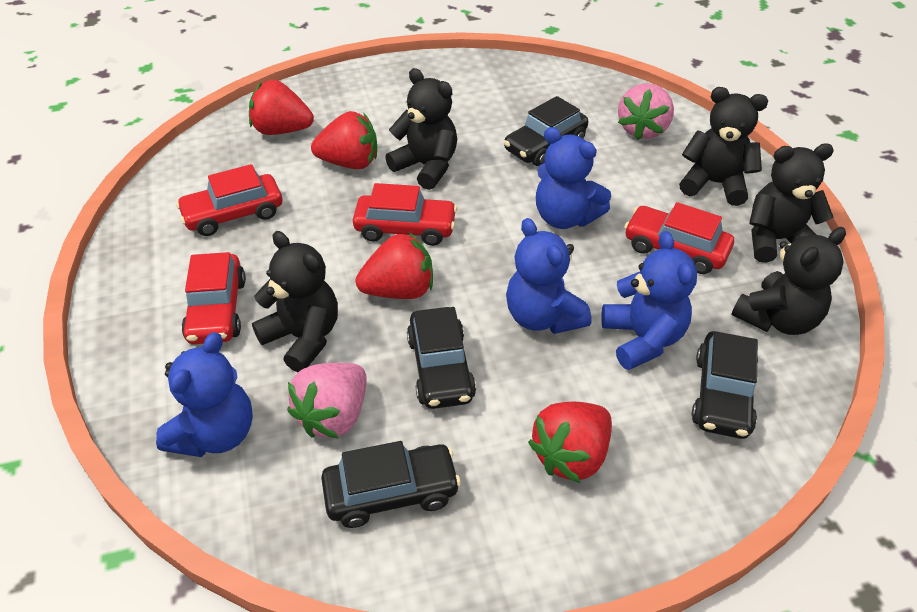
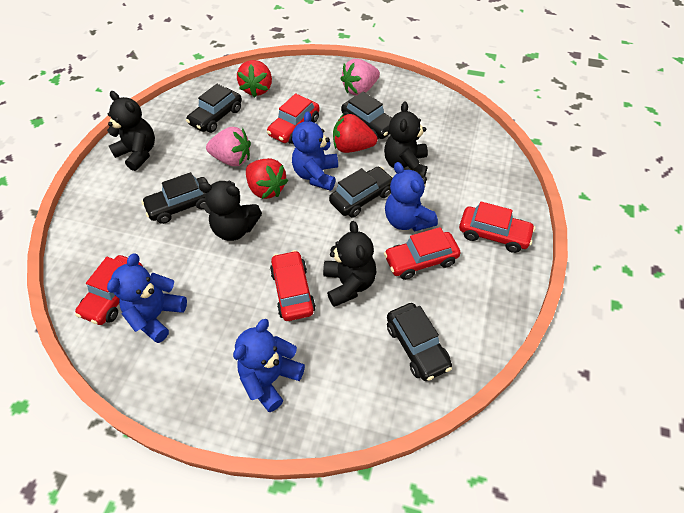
black car: 4 -> 5
black teddy bear: 5 -> 4
red car: 4 -> 5
red strawberry: 4 -> 3

